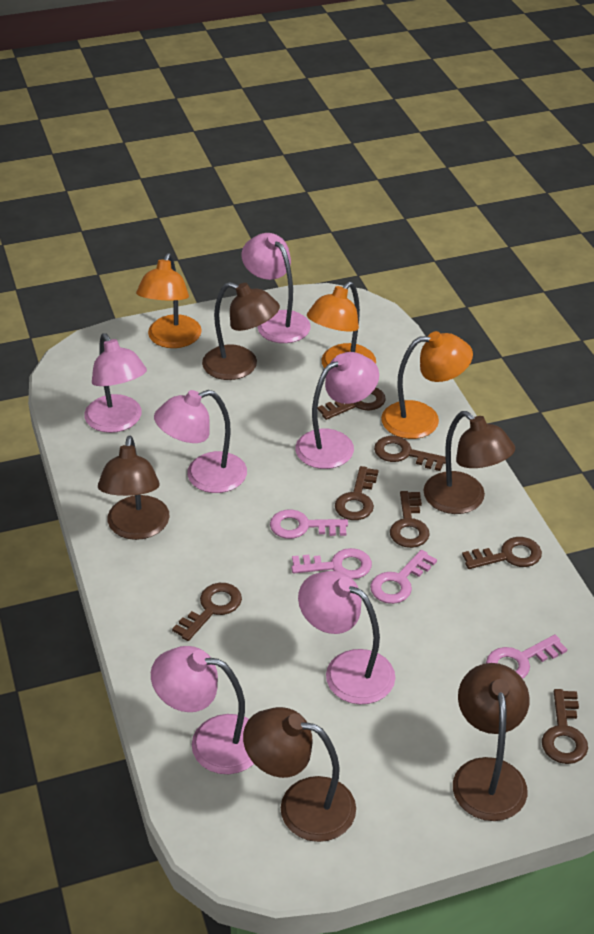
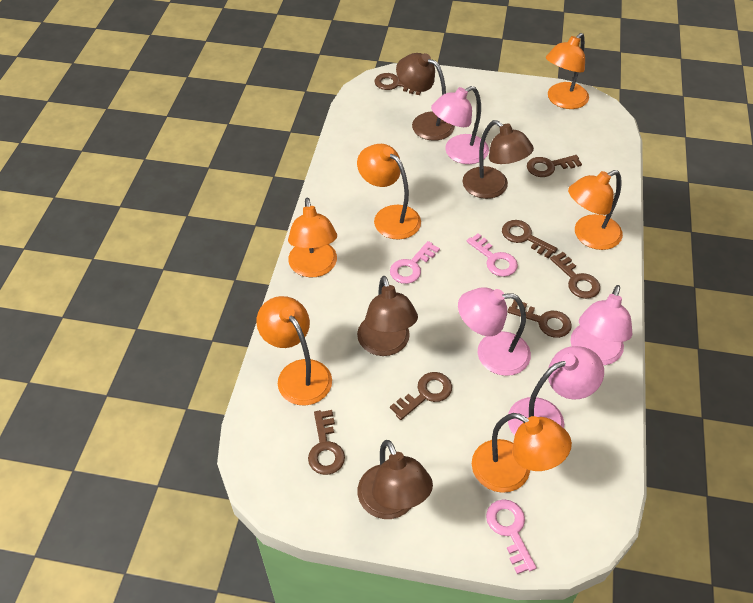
brown lamp: 5 -> 4
orange lamp: 3 -> 6
pink key: 4 -> 3
pink lamp: 6 -> 4

